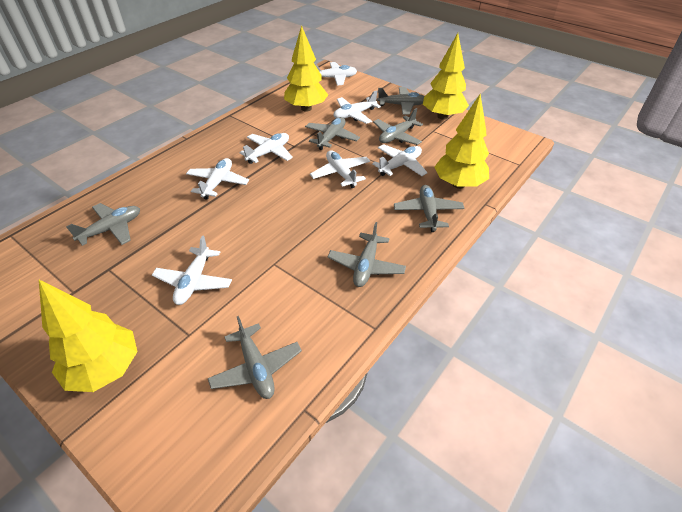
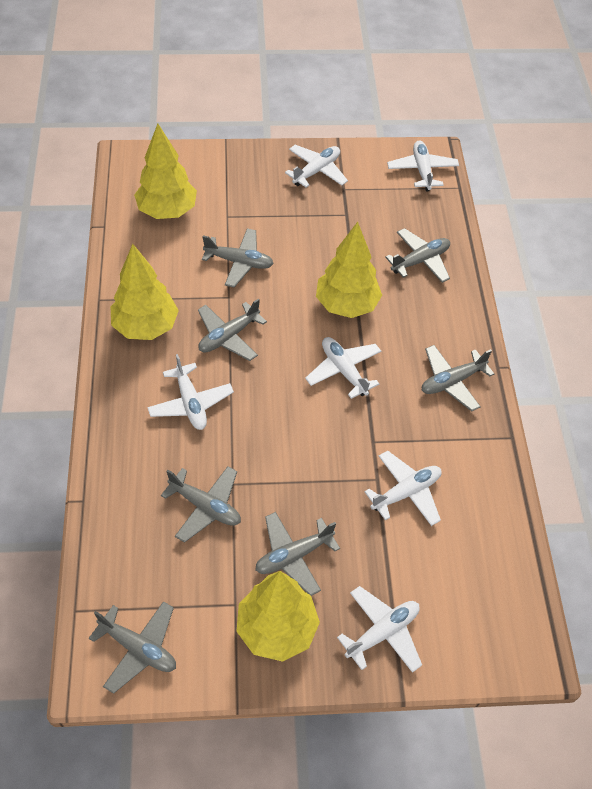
white plane: 7 -> 6

